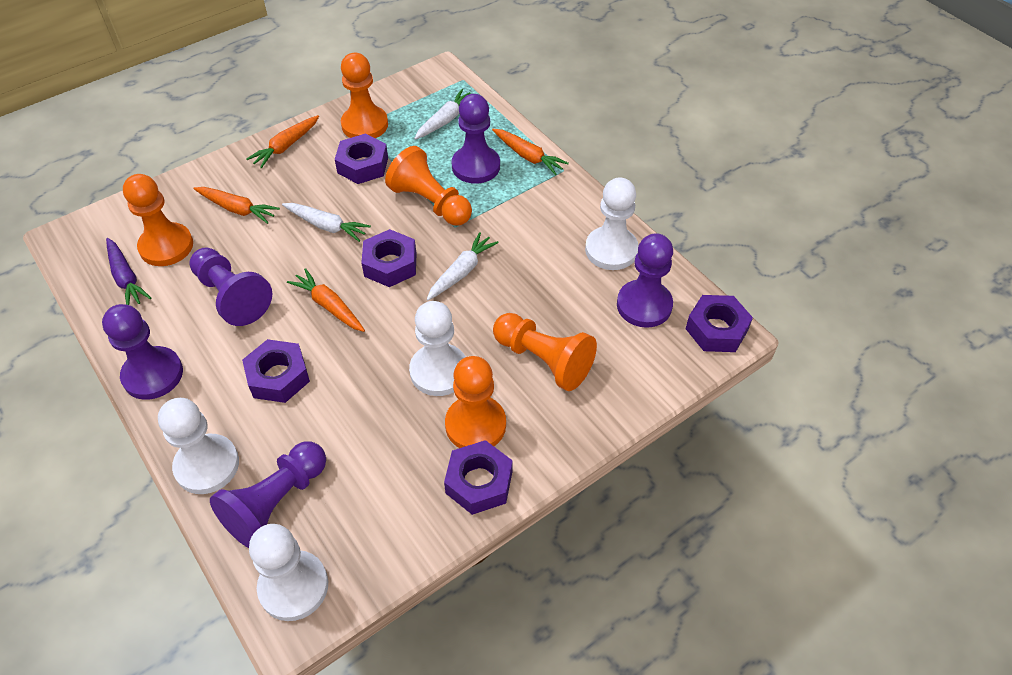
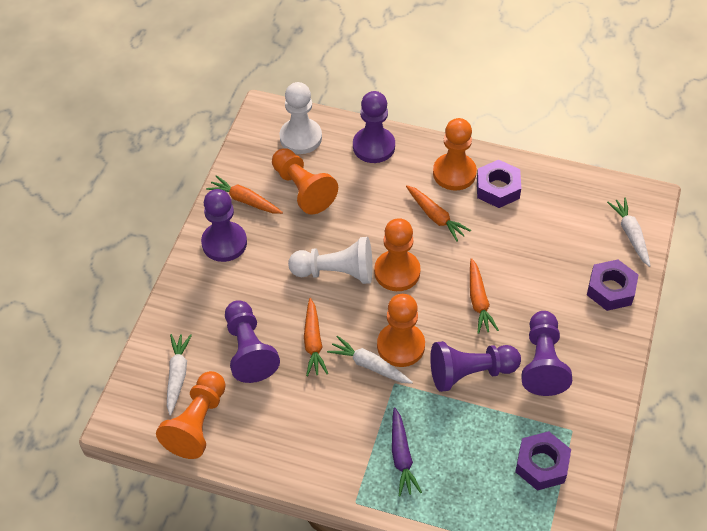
purple nut: 5 -> 3
white pawn: 4 -> 2

